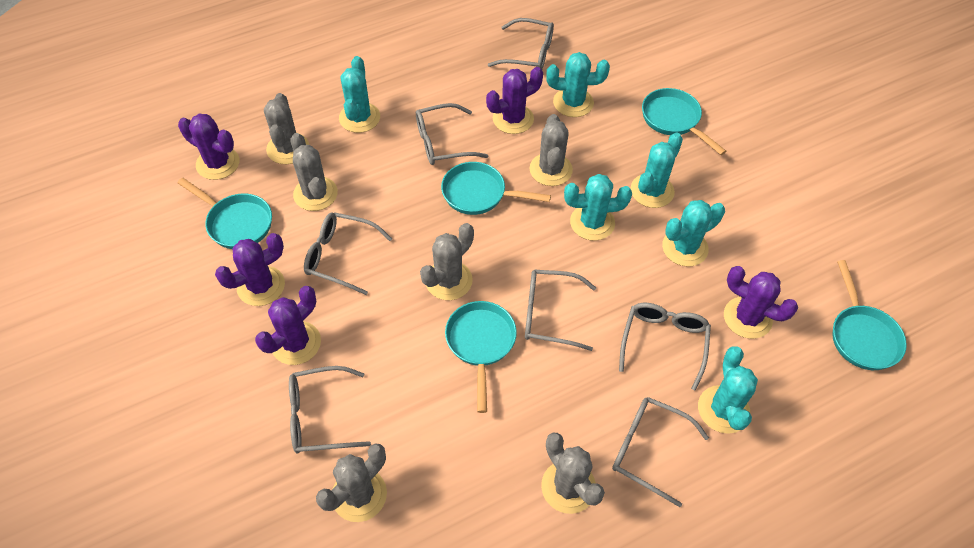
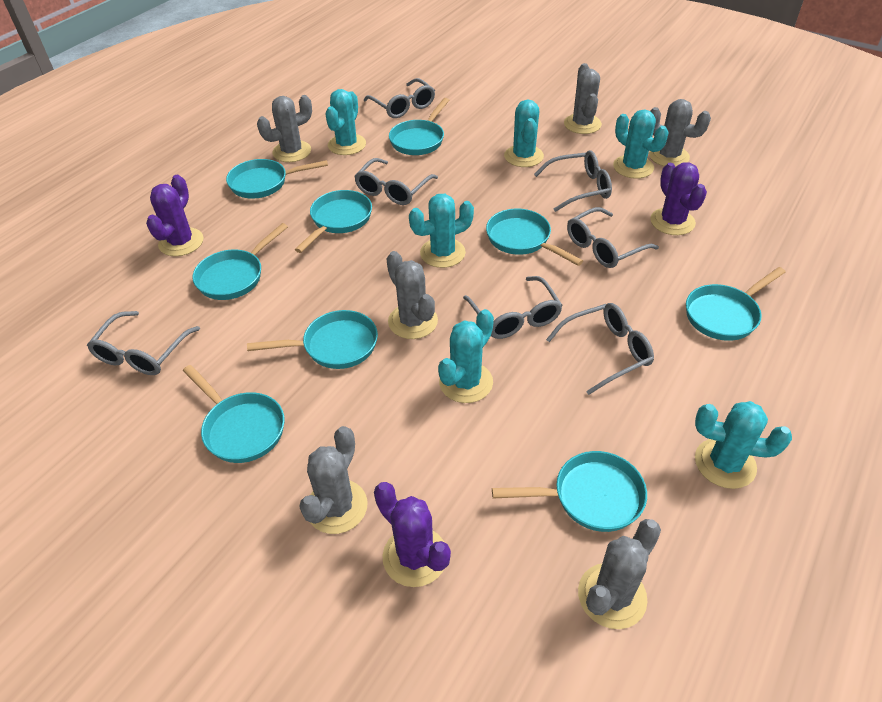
purple cactus: 5 -> 3
turquoise pan: 5 -> 9

